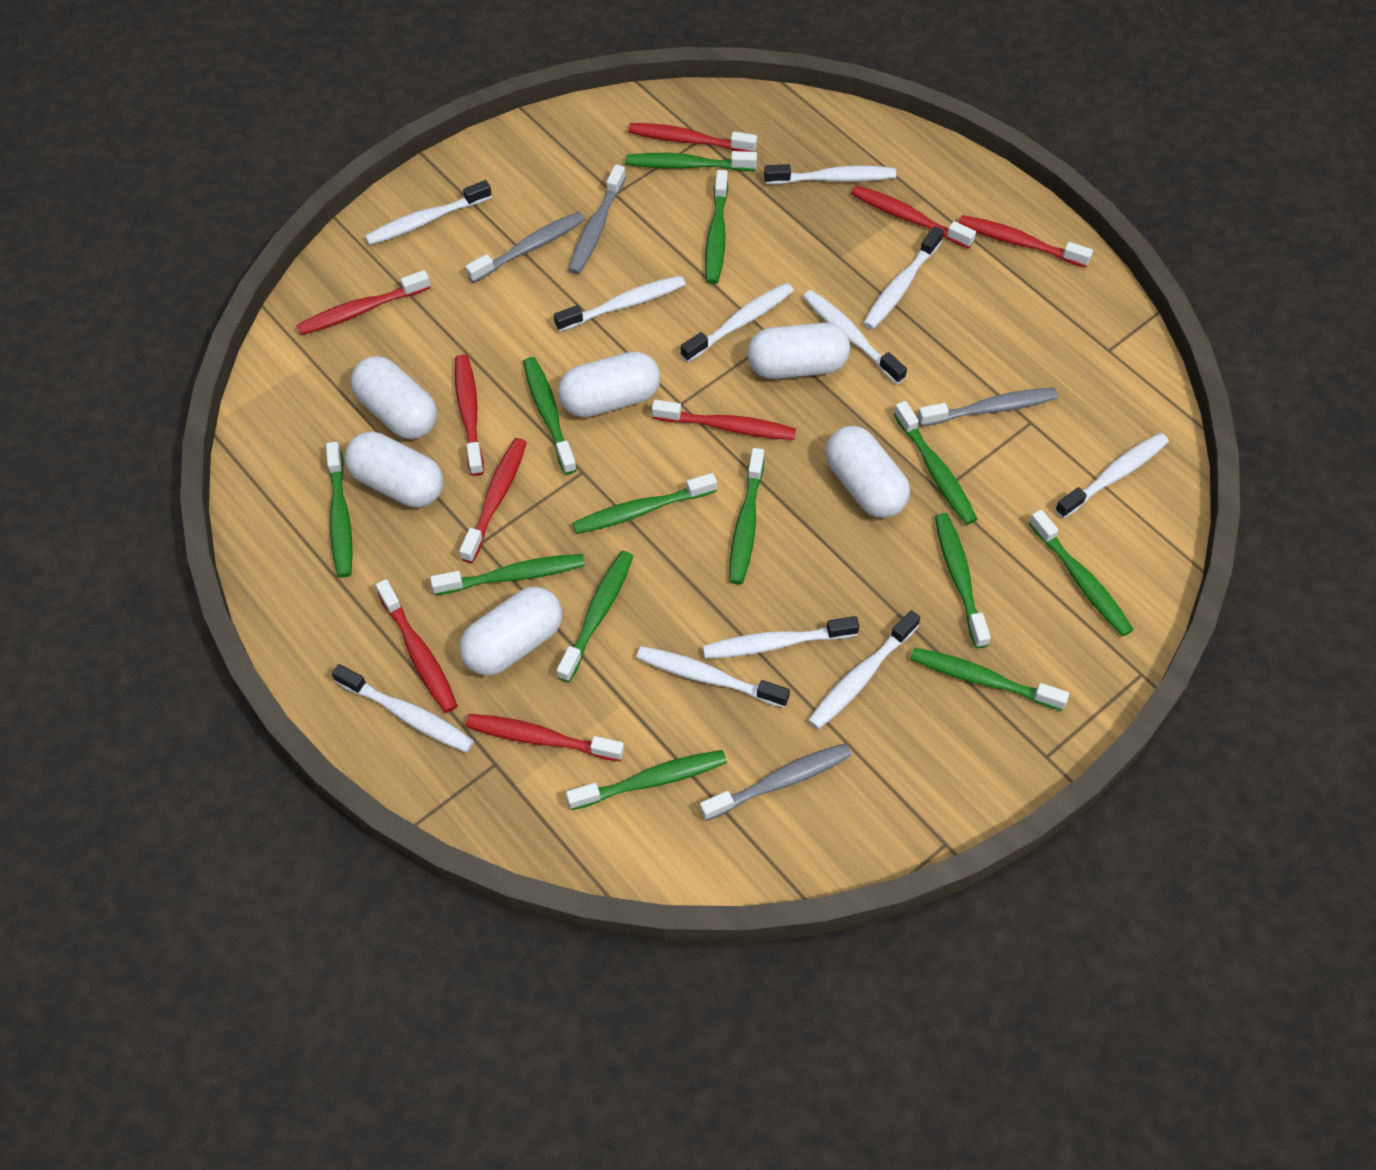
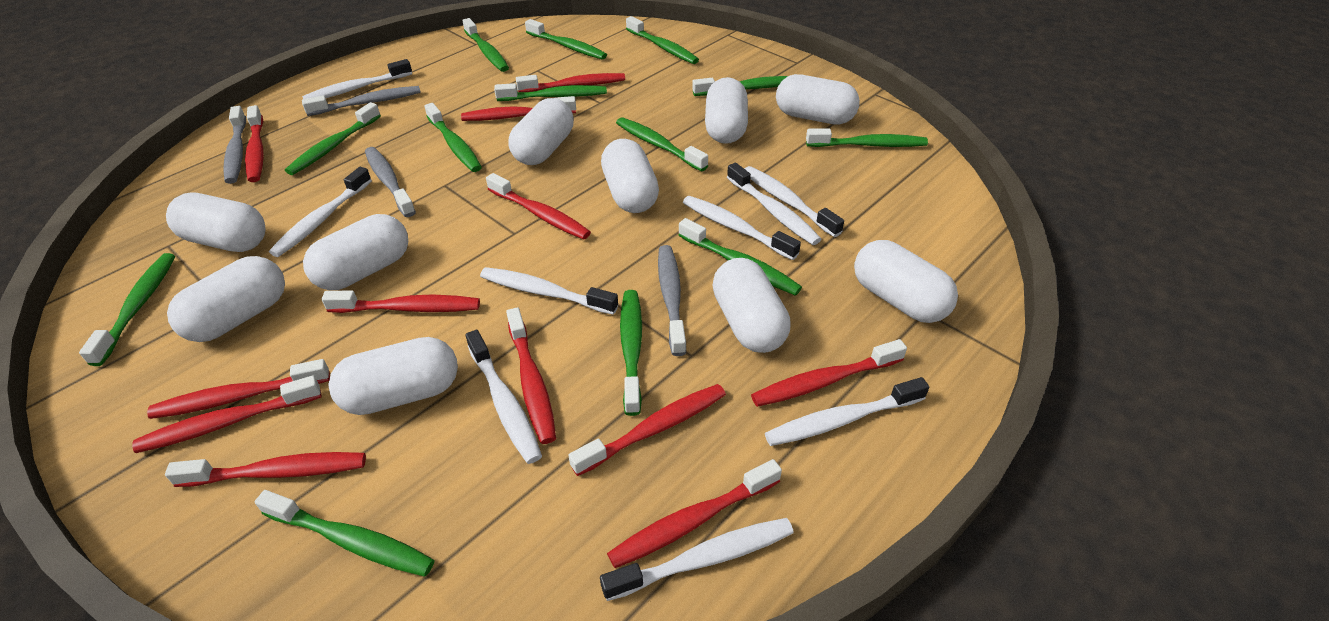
red toothbrush: 9 -> 12
white capsule: 6 -> 10
white toothbrush: 11 -> 9

